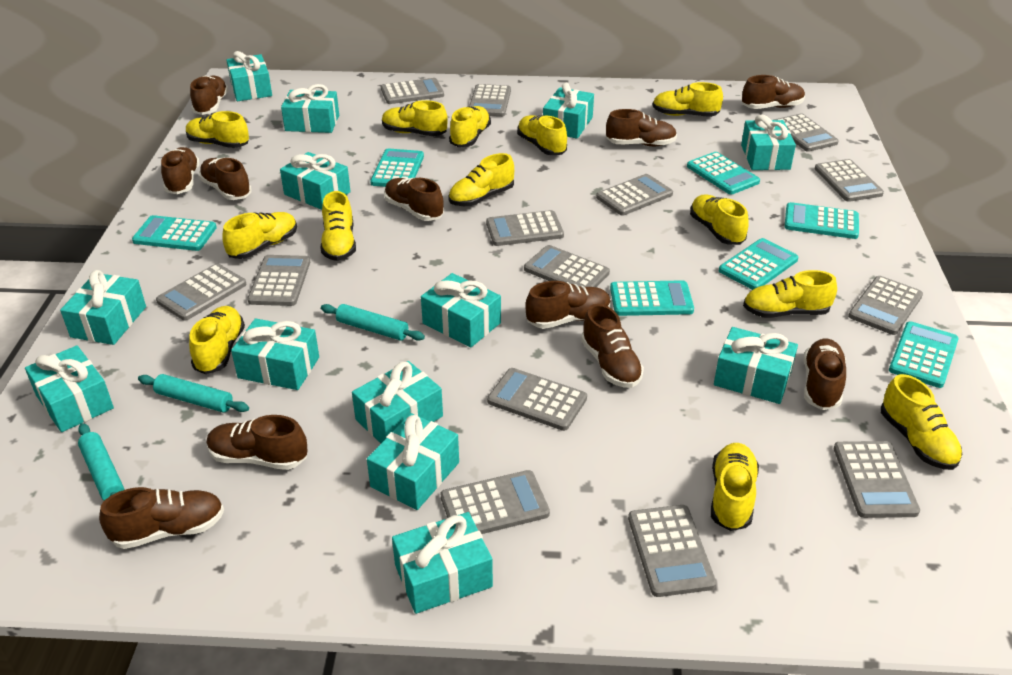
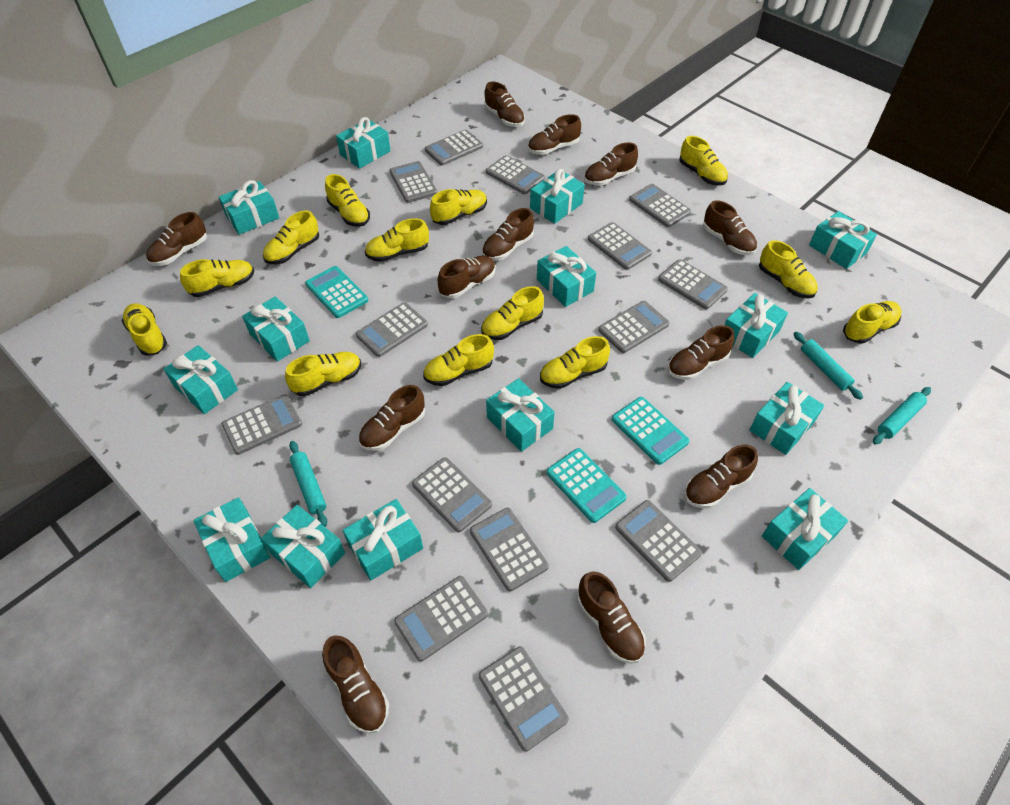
brown shoe: 11 -> 12
turquoise calculator: 7 -> 3
turquoise gift: 13 -> 14

